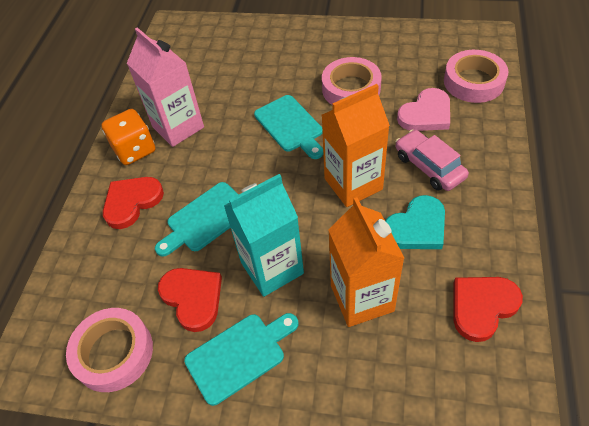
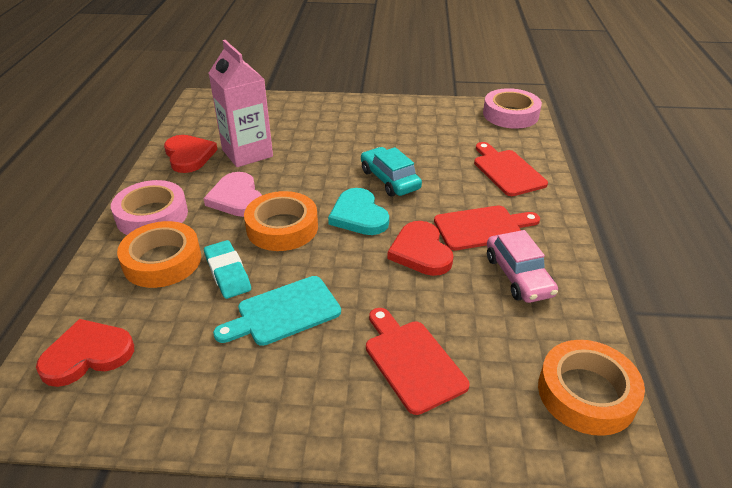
orange carton: 2 -> 0
orange dice: 1 -> 0
orange tape: 0 -> 3
pink tape: 3 -> 2
red cutting board: 0 -> 3
turquoise car: 0 -> 1
turquoise carton: 1 -> 0
turquoise cutting board: 3 -> 1
turquoise eraser: 0 -> 1

